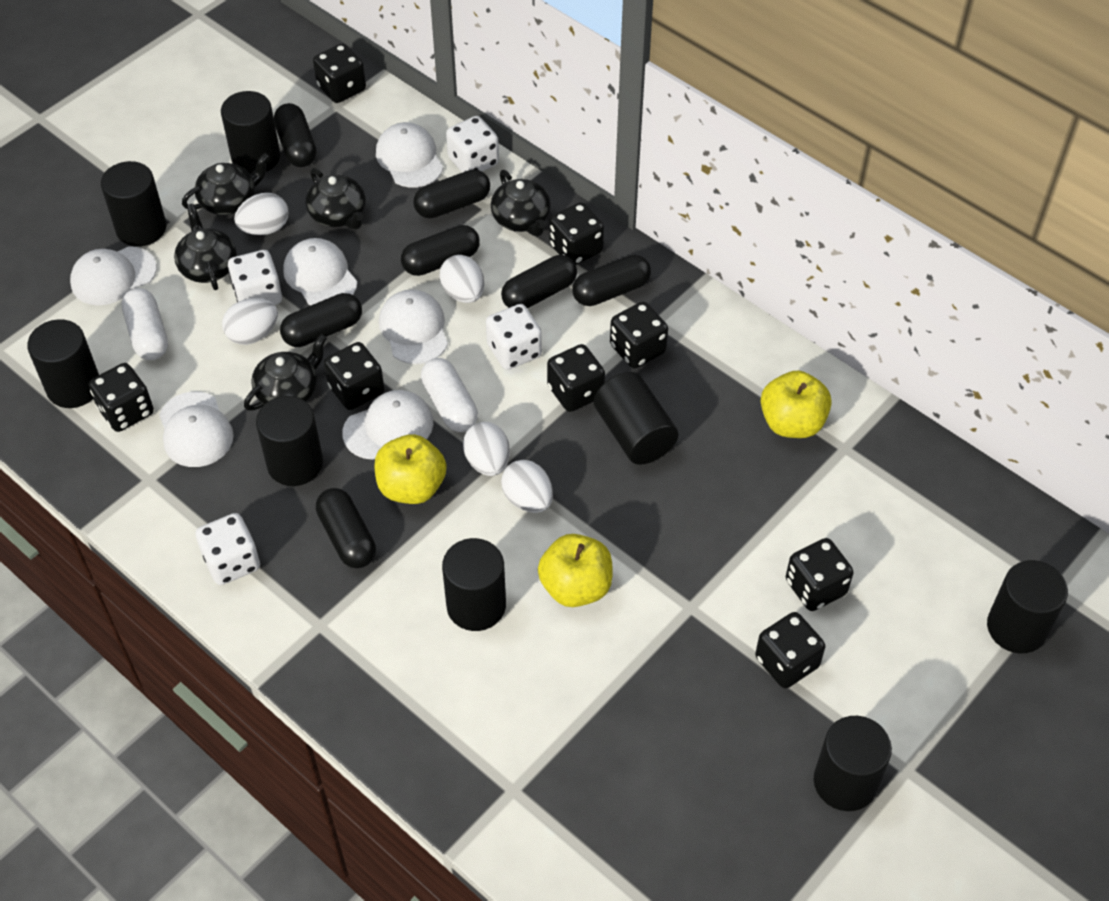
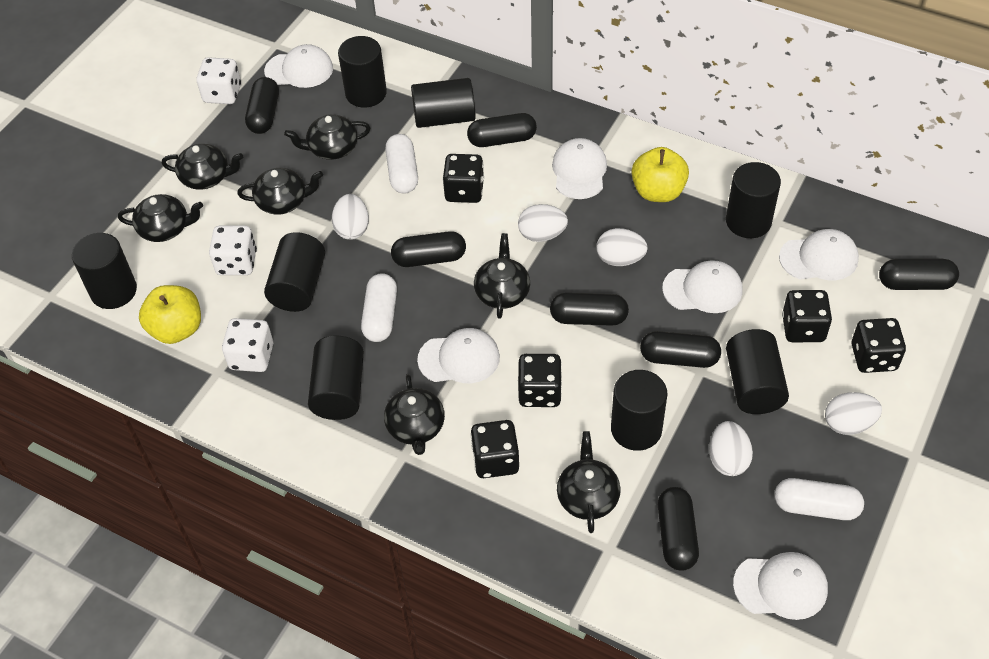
black dice: 8 -> 5
black teapot: 5 -> 7
white capsule: 2 -> 3
white dice: 4 -> 3
yellow apple: 3 -> 2

